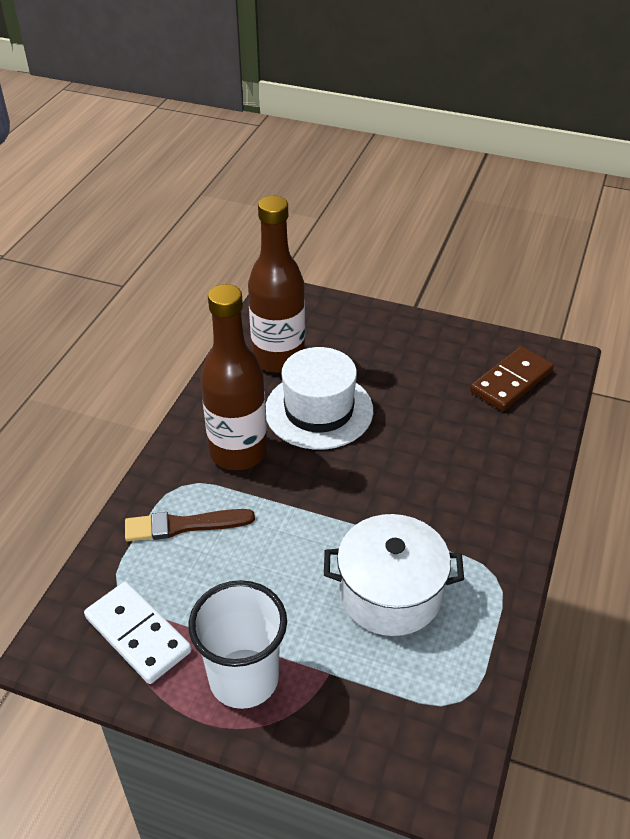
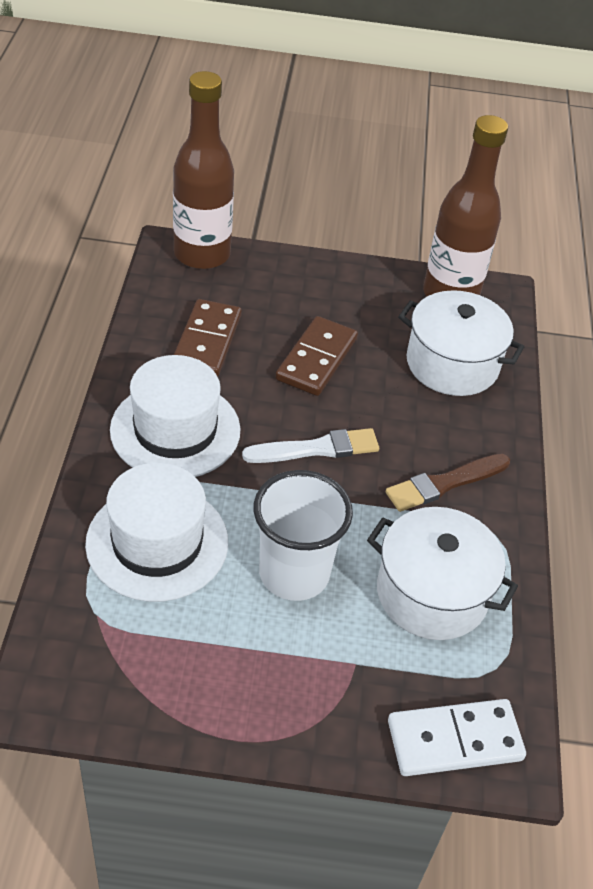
brown domino: 1 -> 2
white brush: 0 -> 1
white hat: 1 -> 2
white pot: 1 -> 2

